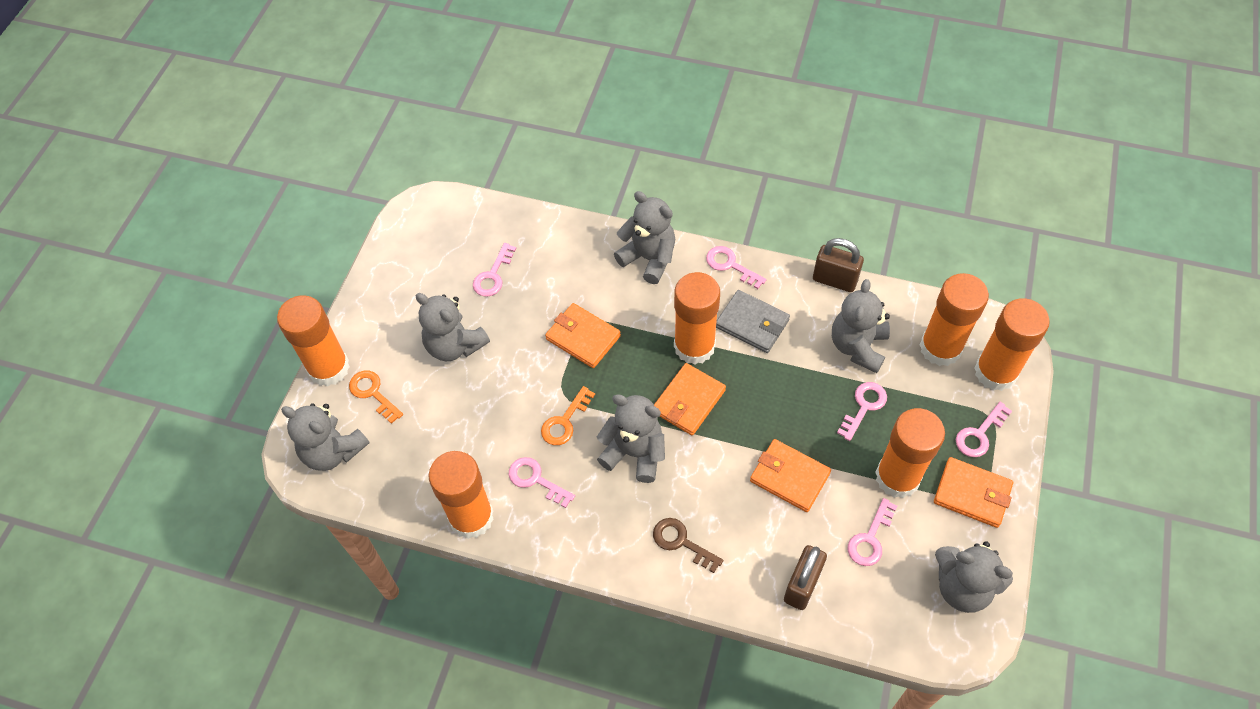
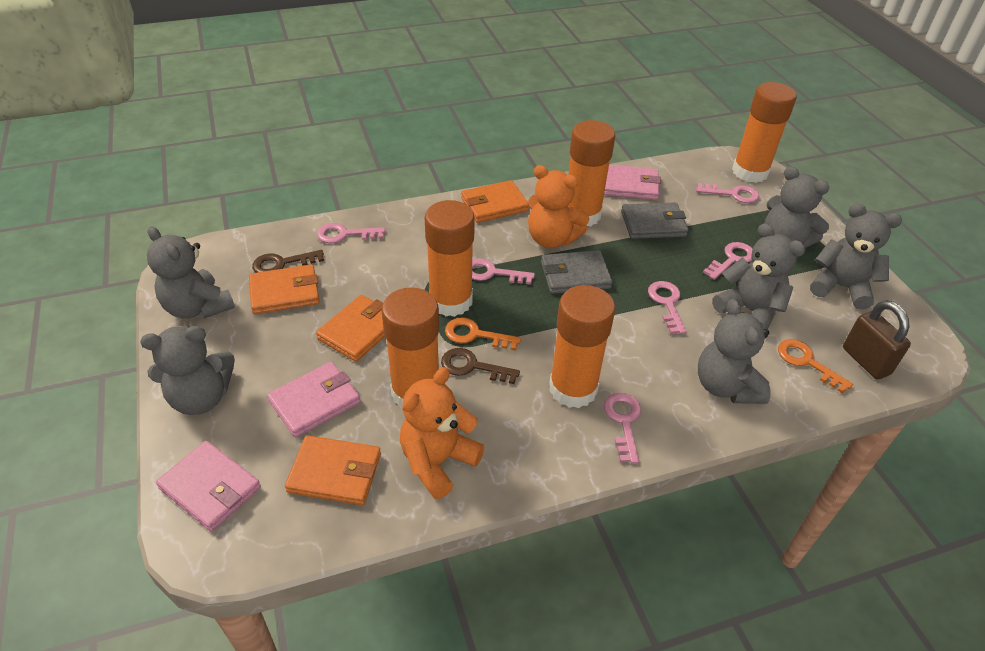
brown key: 1 -> 2
brown padlock: 2 -> 1
grey wallet: 1 -> 2
orange glue stick: 6 -> 5
orange teddy bear: 0 -> 2
pink wallet: 0 -> 3

